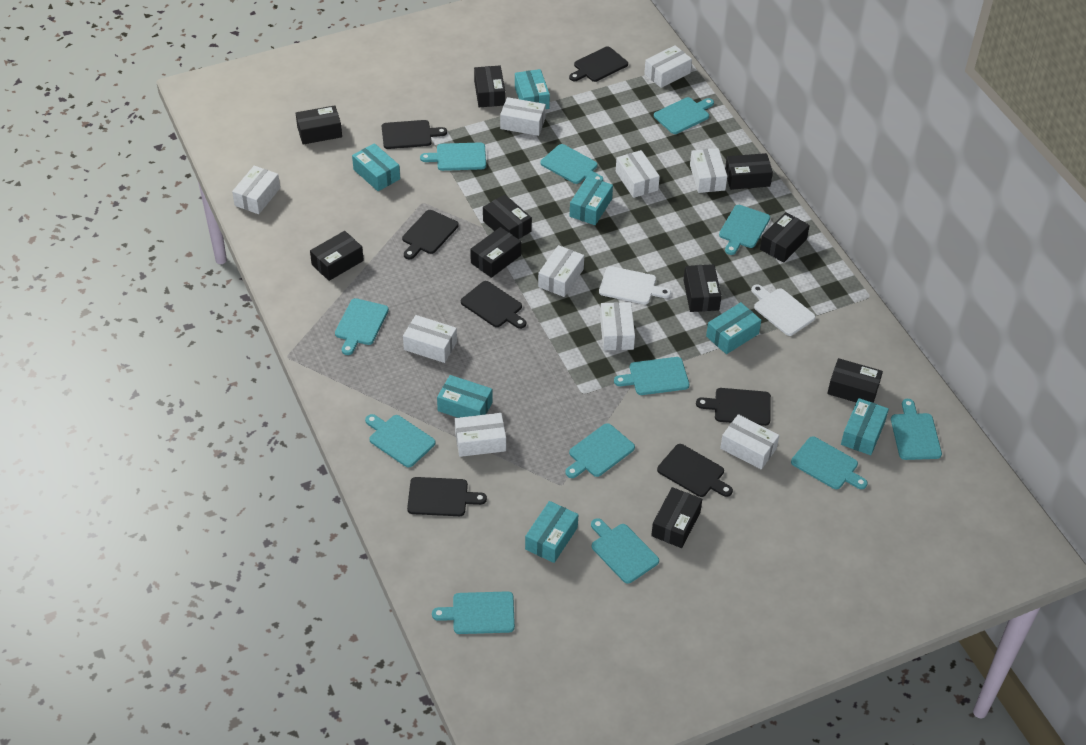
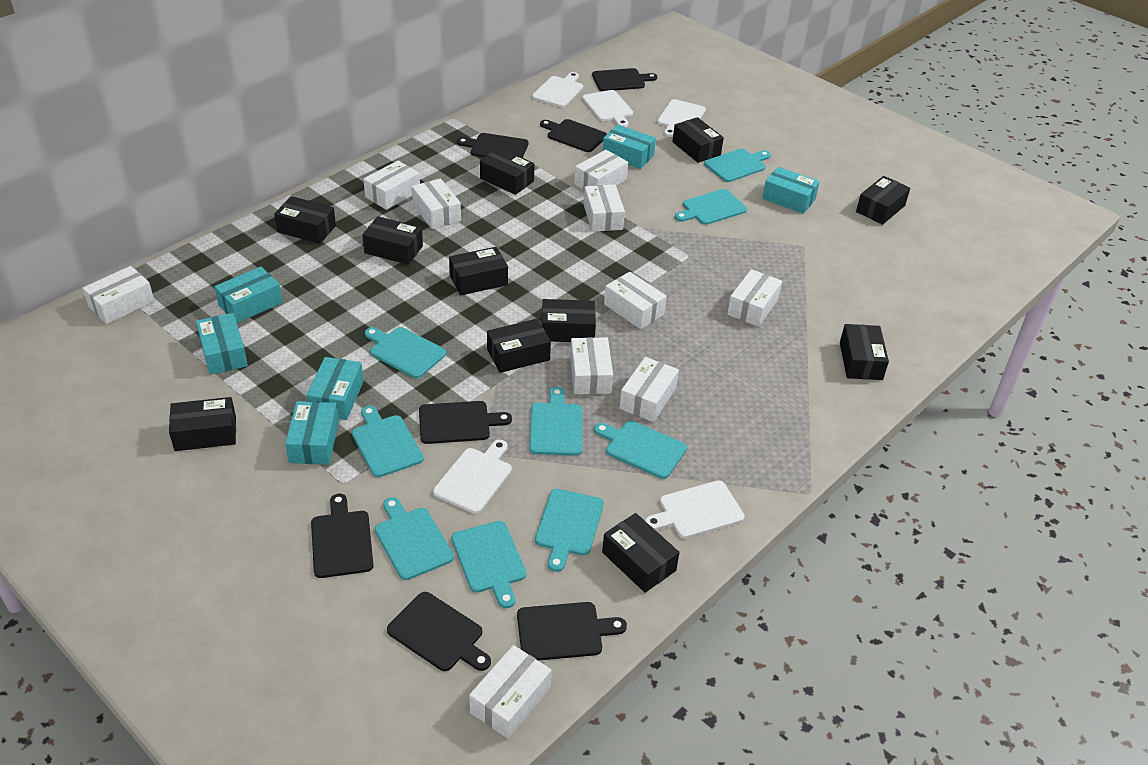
black box: 10 -> 11
turquoise box: 7 -> 6
turquoise cutting board: 12 -> 9
white cutting board: 2 -> 5

